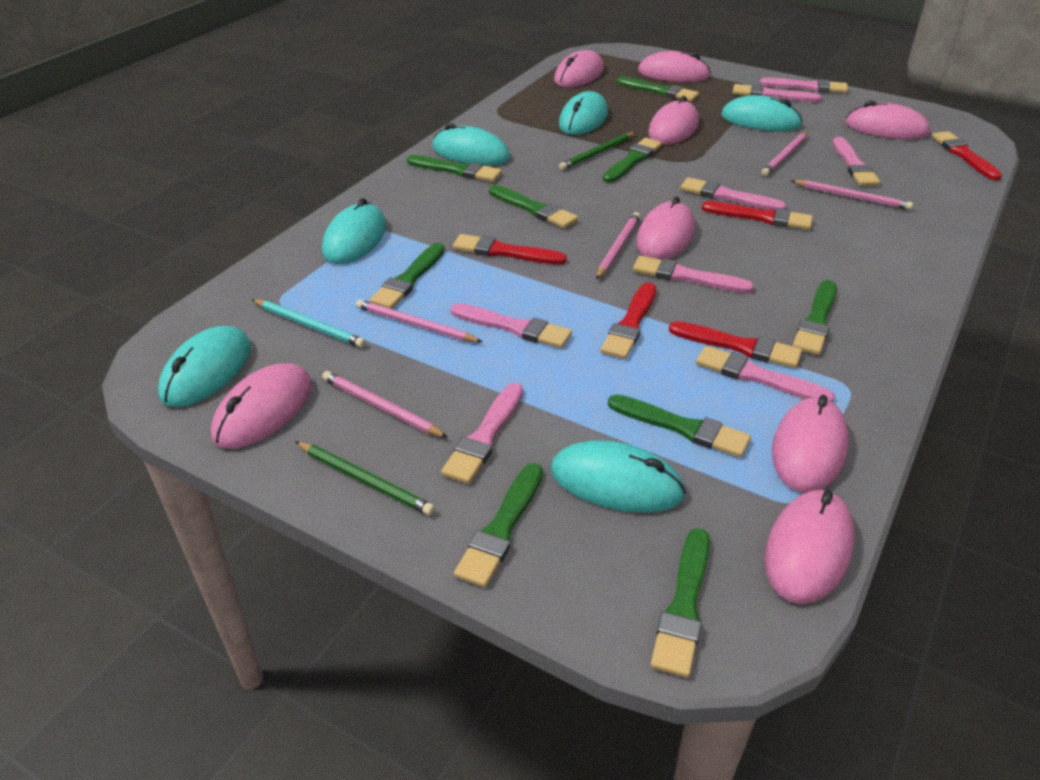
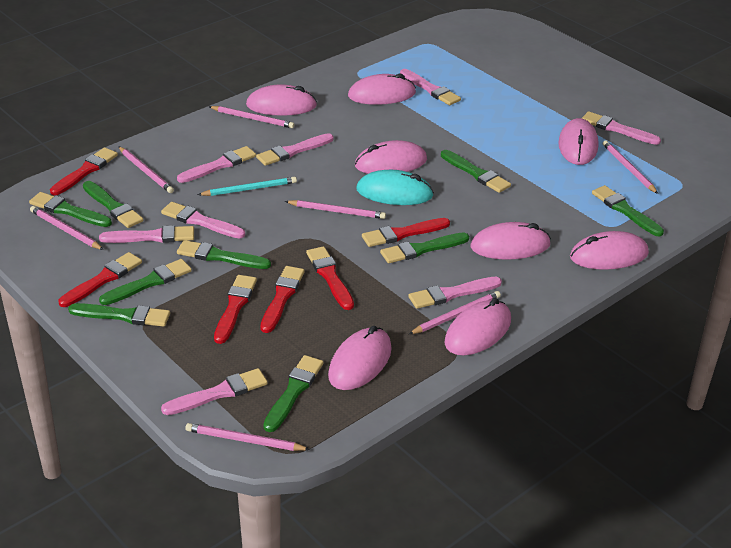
green pencil: 2 -> 0
pink pencil: 5 -> 7
red brush: 5 -> 6
turquoise mouse: 6 -> 1

